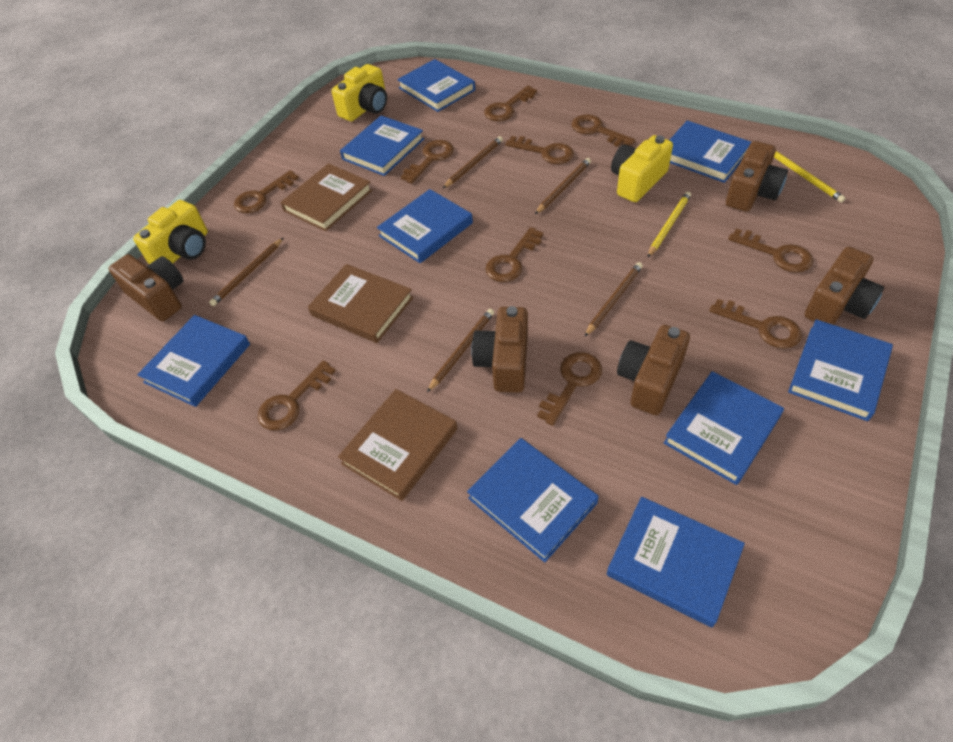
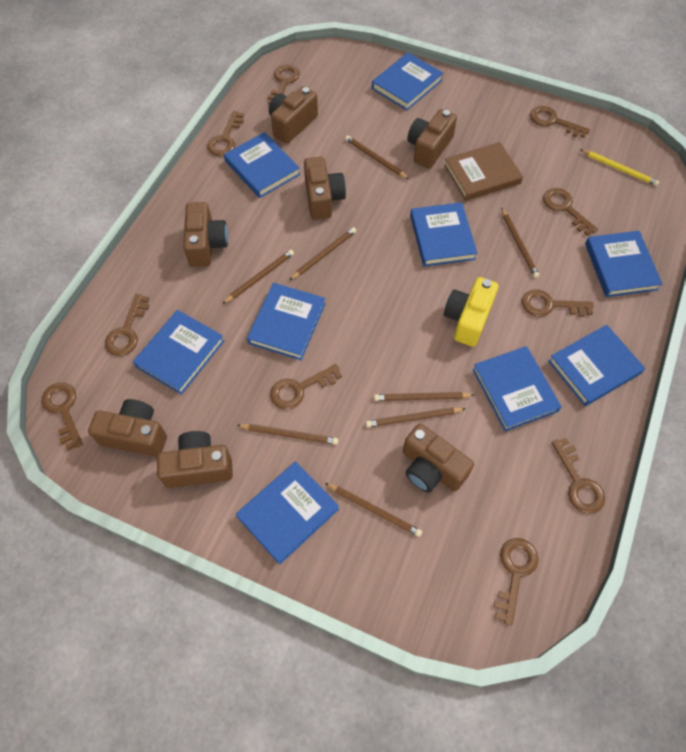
brown book: 3 -> 1
brown camera: 5 -> 7
brown pencil: 5 -> 8
yellow camera: 3 -> 1
yellow pencil: 2 -> 1

